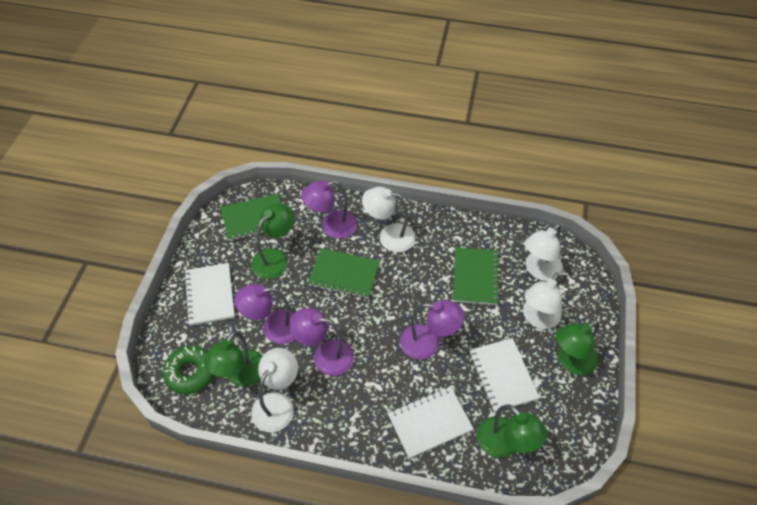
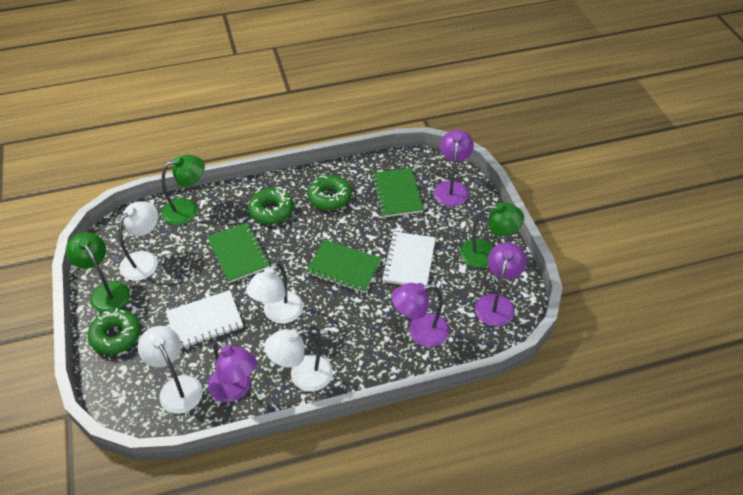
green donut: 1 -> 3
green lamp: 4 -> 3
white notebook: 3 -> 2

